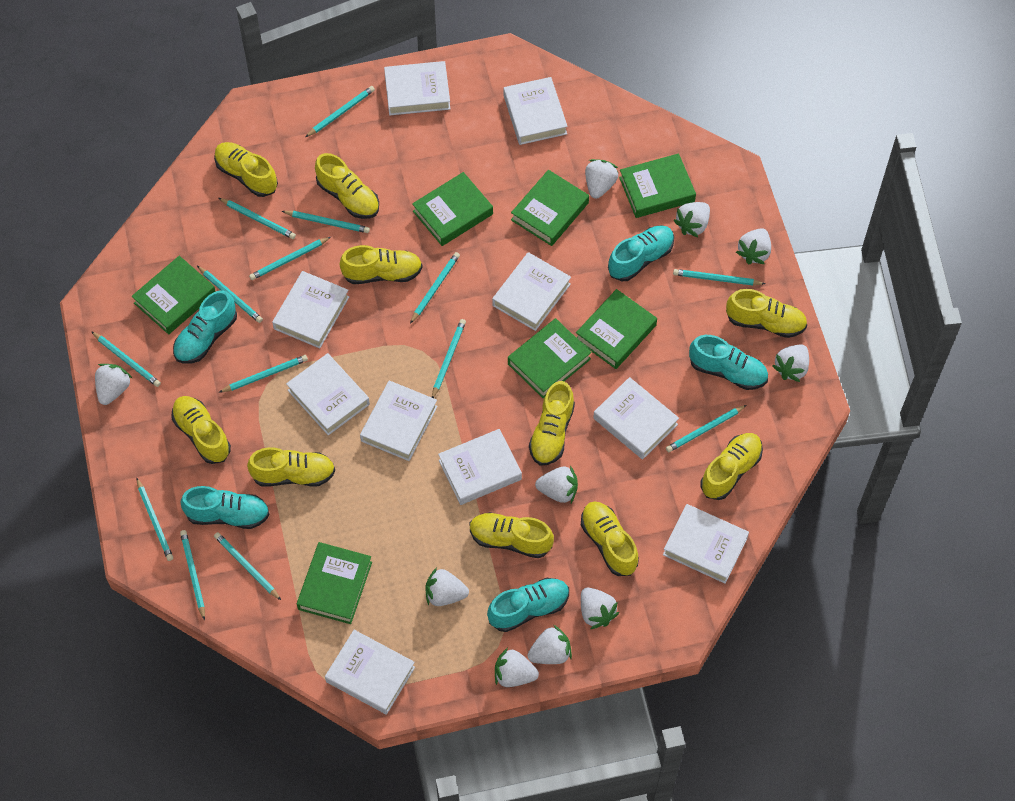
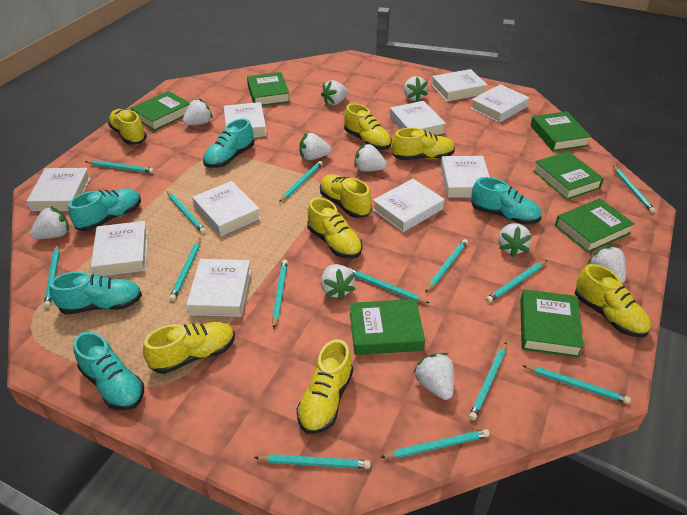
yellow shoe: 10 -> 8

